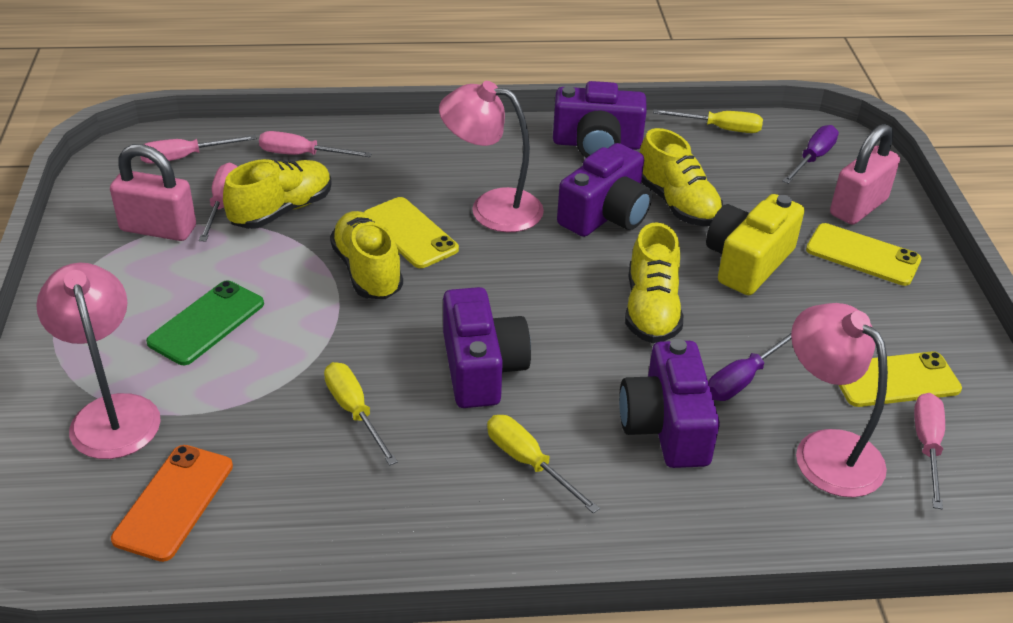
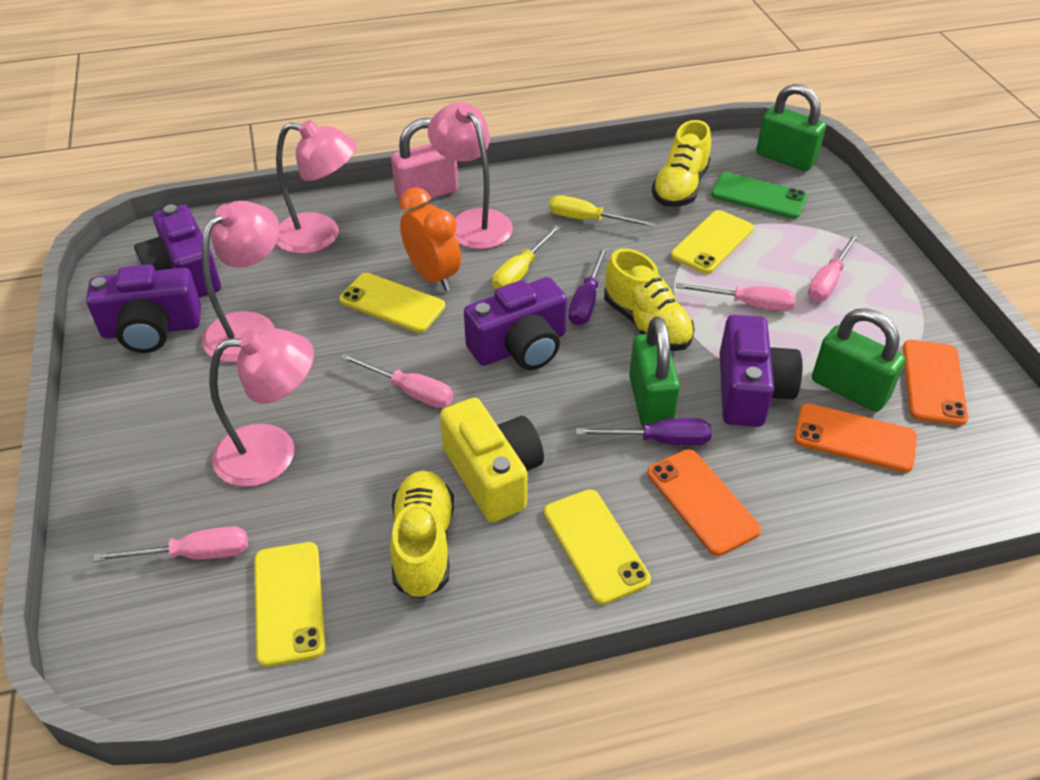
green padlock: 0 -> 3
orange clock: 0 -> 1
orange phone: 1 -> 3
pink lamp: 3 -> 4
pink padlock: 2 -> 1
yellow phone: 3 -> 4
yellow screwdriver: 3 -> 2
yellow shoe: 4 -> 3

